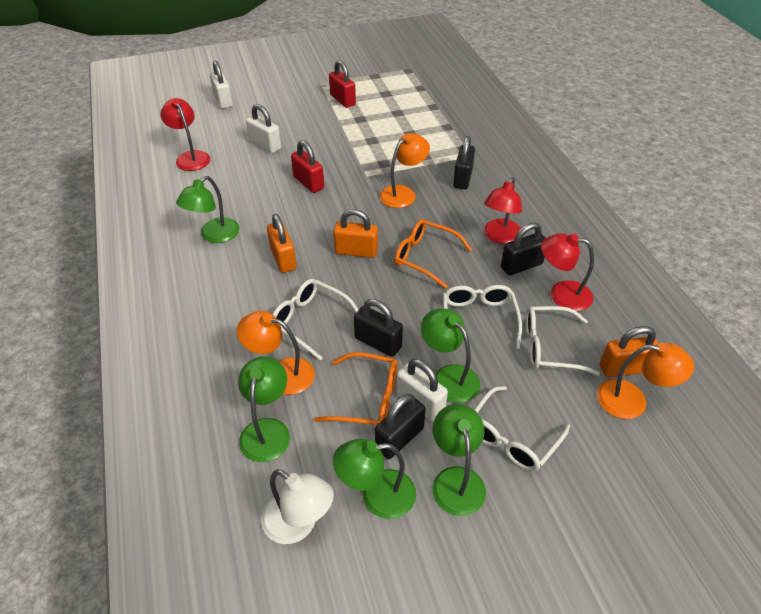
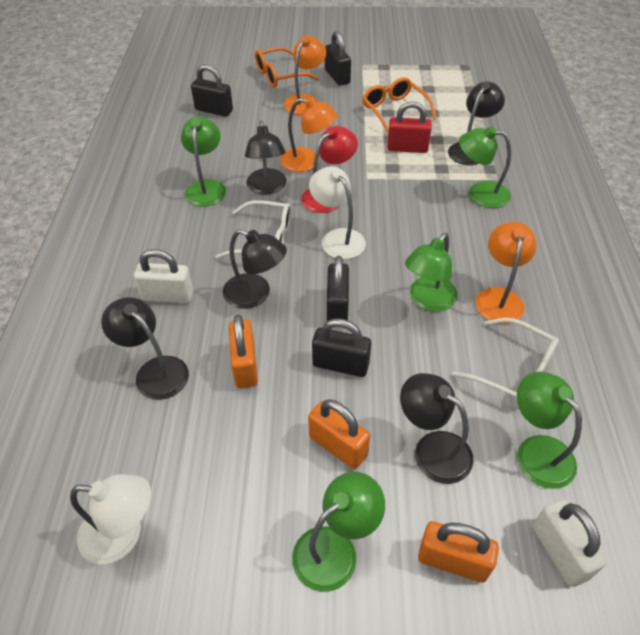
black lamp: 0 -> 5
red lamp: 3 -> 1
red padlock: 2 -> 1
white glasses: 4 -> 2
white lamp: 1 -> 2
white padlock: 3 -> 2

